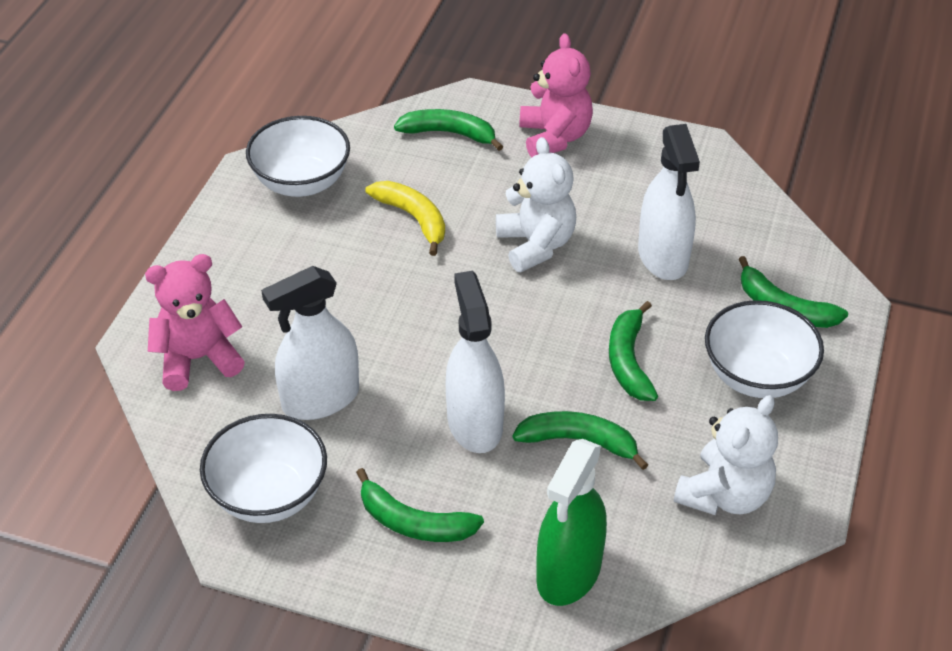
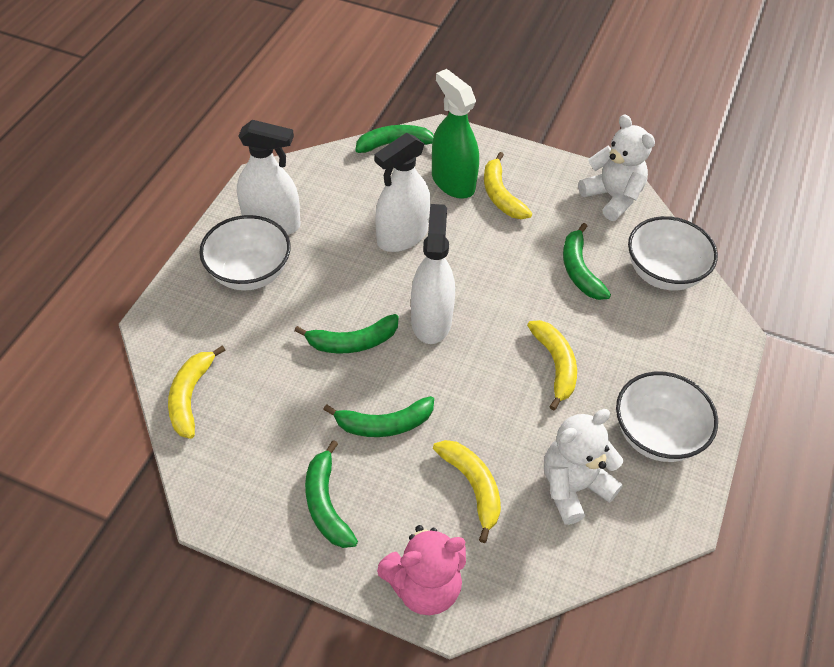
pink teddy bear: 2 -> 1
yellow banana: 1 -> 4

